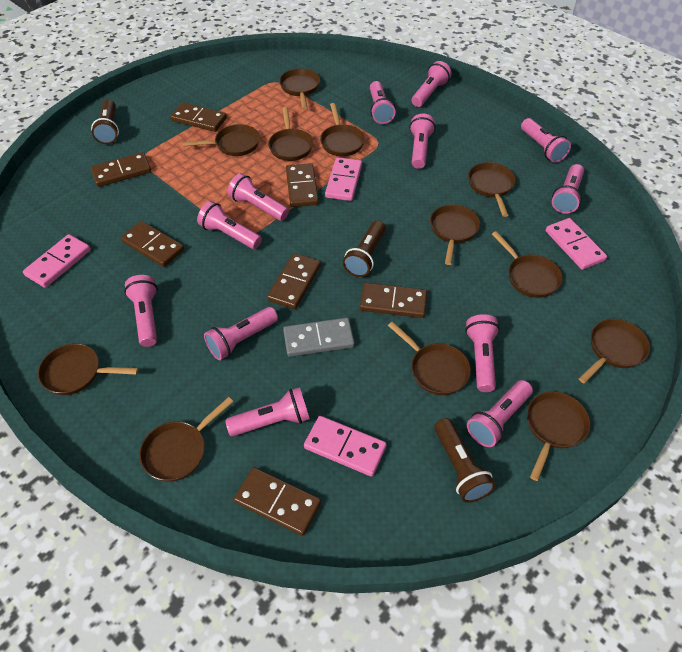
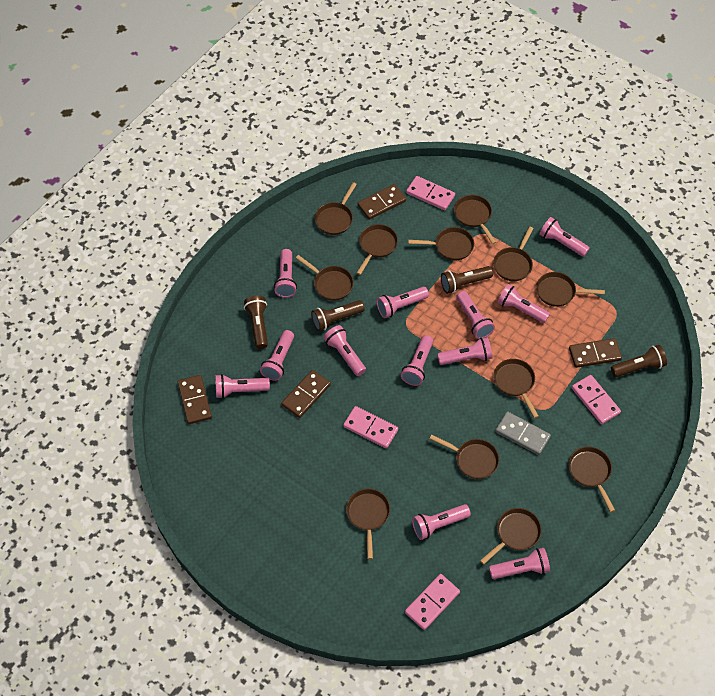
brown domino: 7 -> 4
brown flashlight: 3 -> 4

